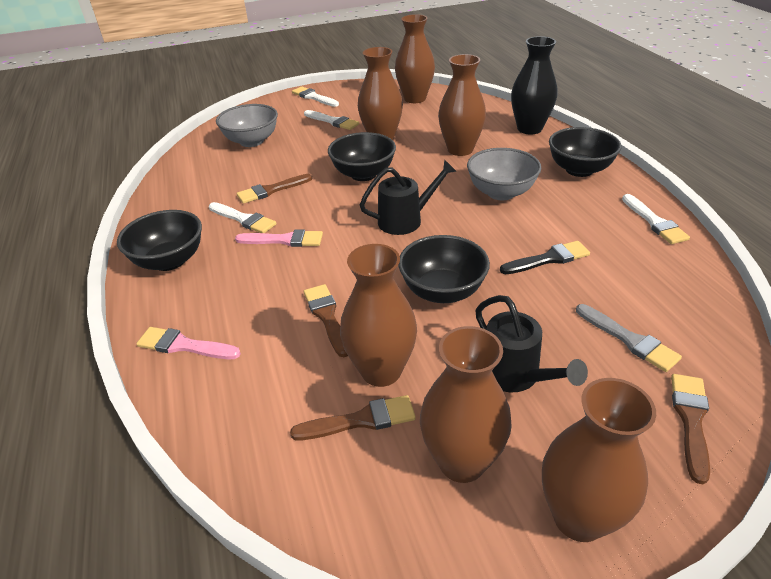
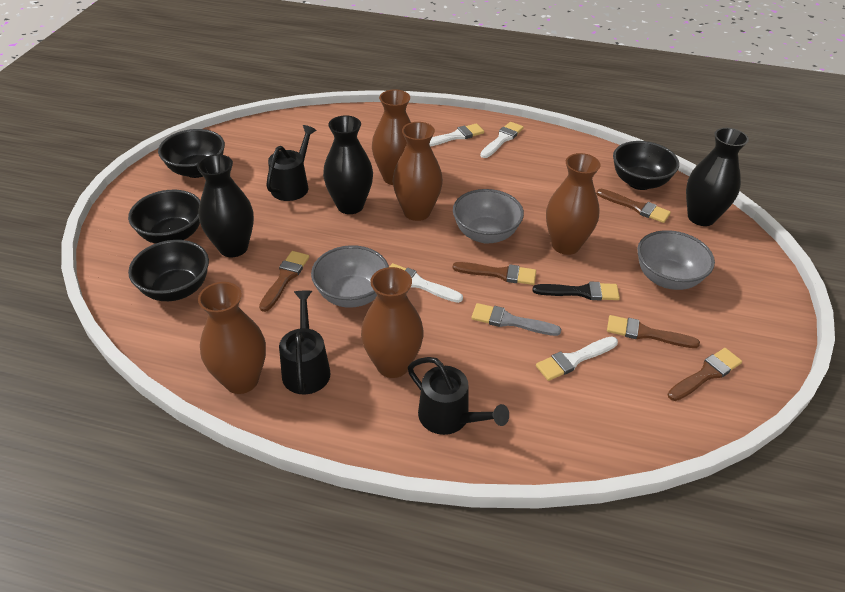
black vase: 1 -> 3
black watering can: 2 -> 3
brown brush: 4 -> 5
brown vase: 6 -> 5
grey bowl: 2 -> 3
pink brush: 2 -> 0

